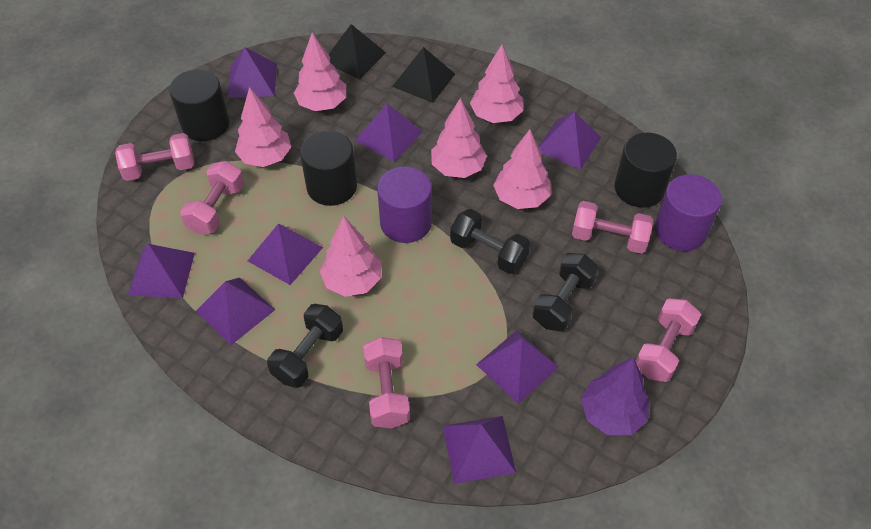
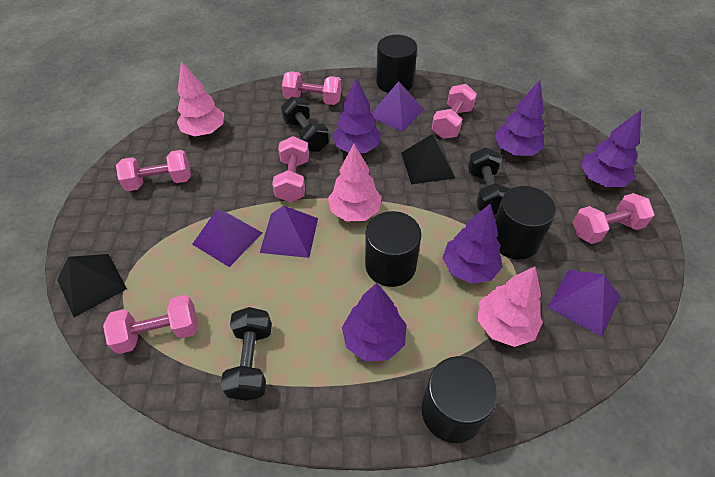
black cylinder: 3 -> 4
pink dumbbell: 5 -> 6
pink tree: 6 -> 3
purple cylinder: 2 -> 0
purple pyramid: 8 -> 4
purple tree: 1 -> 5

